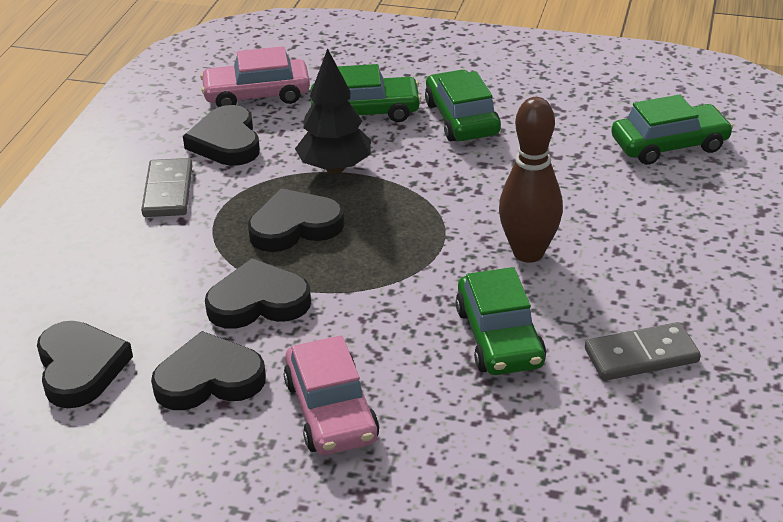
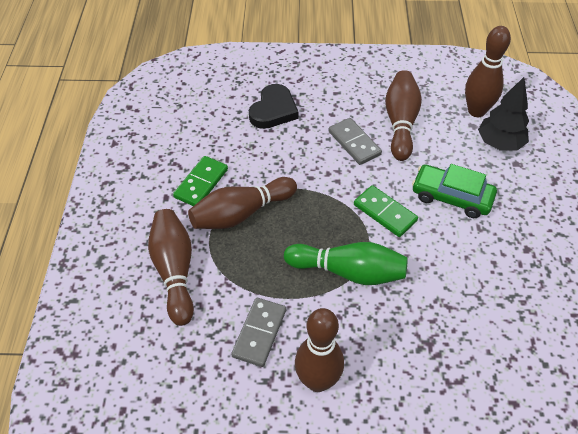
black heart: 5 -> 1
brown bowling pin: 1 -> 5
green bowling pin: 0 -> 1
green car: 4 -> 1
green domino: 0 -> 2
pink car: 2 -> 0

